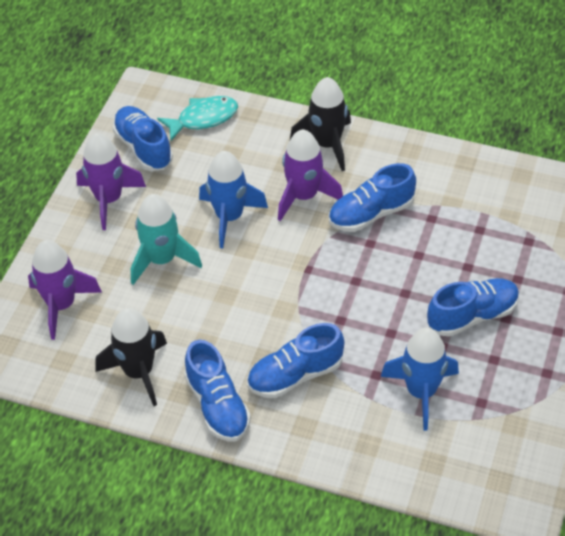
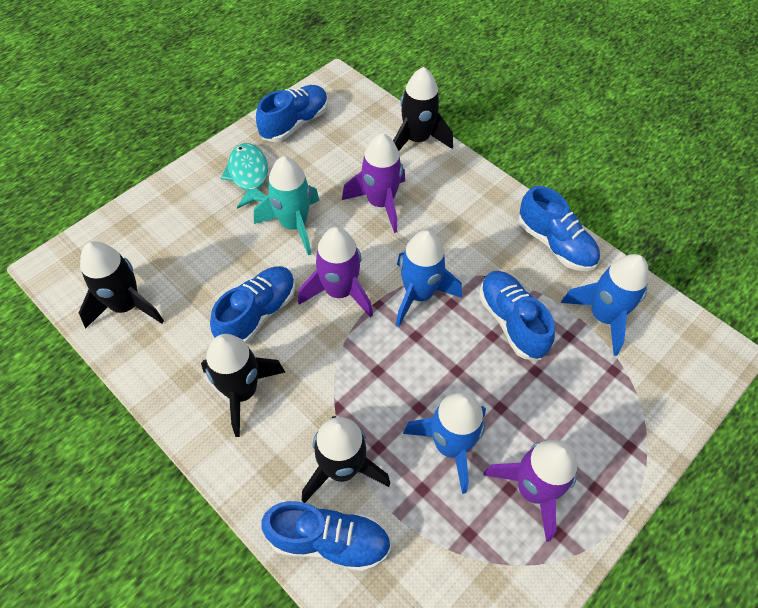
black rocket: 2 -> 4
blue rocket: 2 -> 3

